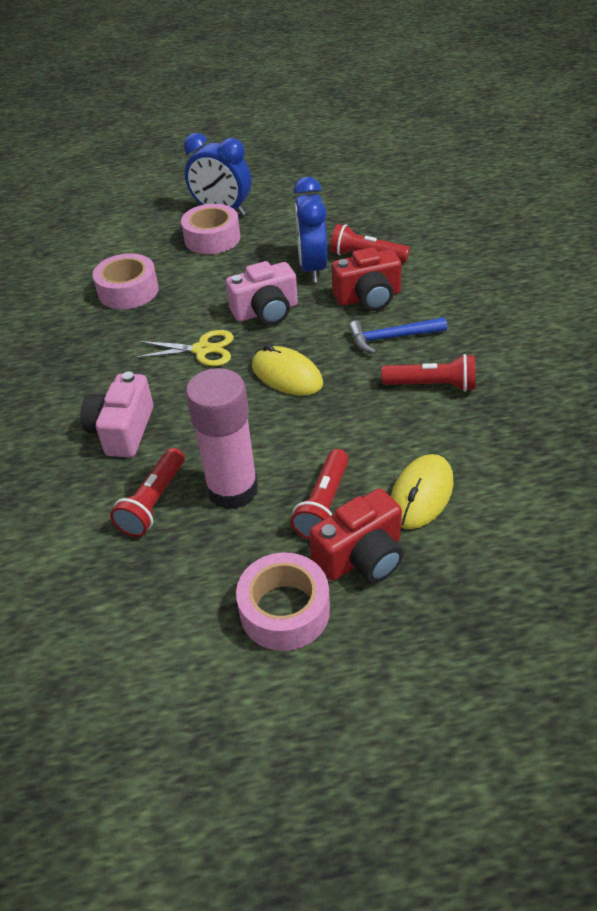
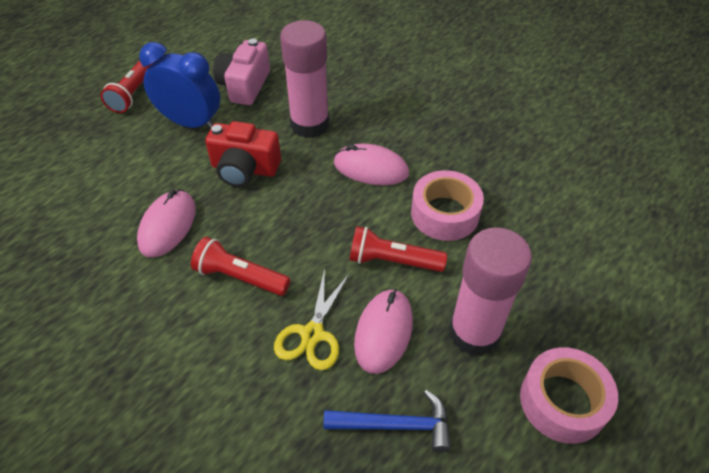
blue clock: 2 -> 1
pink camera: 2 -> 1
pink glue stick: 1 -> 2
pink mouse: 0 -> 3
pink tape: 3 -> 2
red camera: 2 -> 1
red flashlight: 4 -> 3
yellow mouse: 2 -> 0

